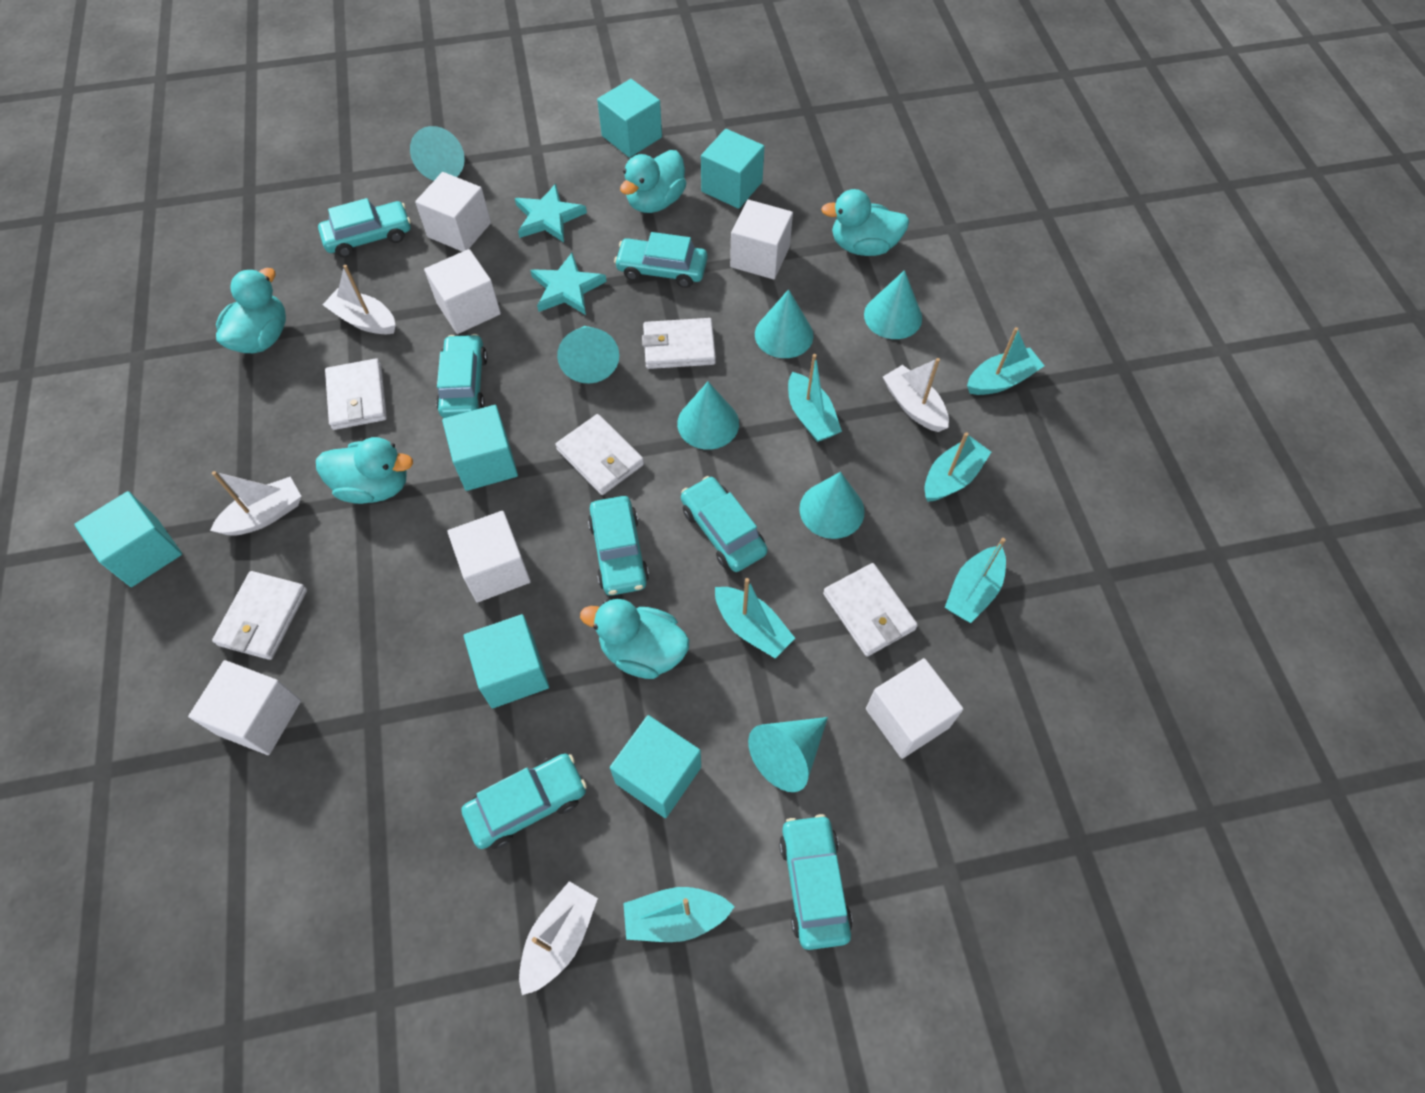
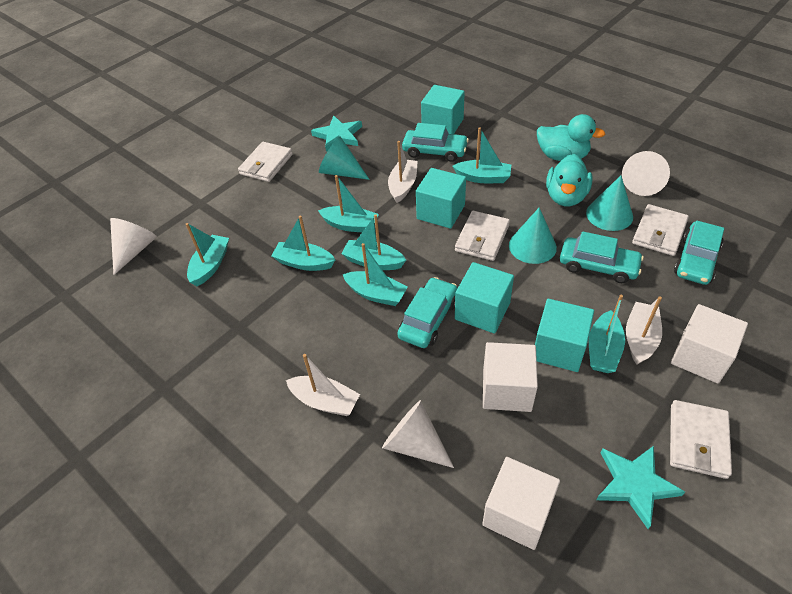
turquoise boat: 6 -> 7
turquoise car: 7 -> 4
turquoise cone: 7 -> 3
turquoise cube: 6 -> 4
turquoise duck: 5 -> 2
white boat: 4 -> 3
white cone: 0 -> 3
white cube: 6 -> 3
white wallet: 5 -> 4

